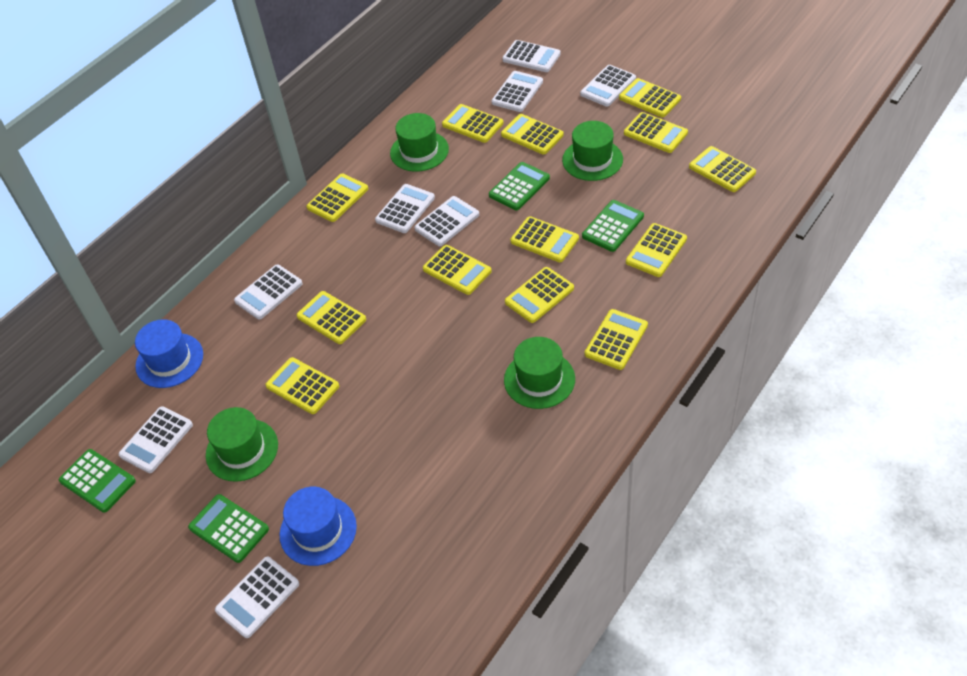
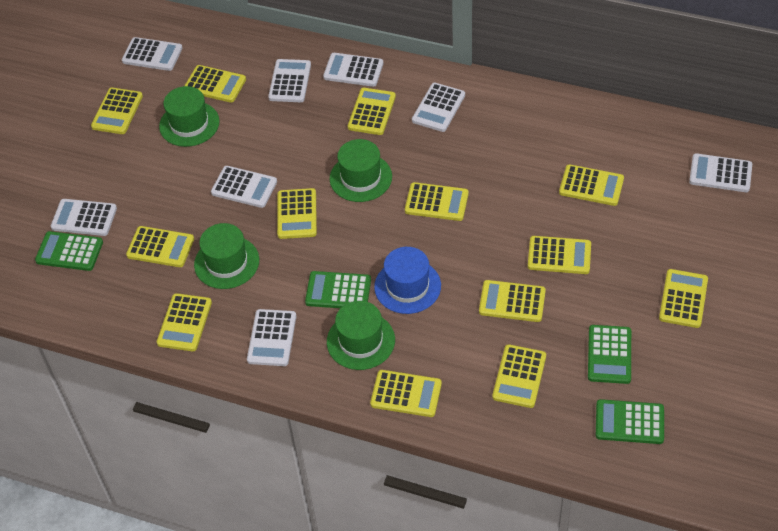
blue hat: 2 -> 1

